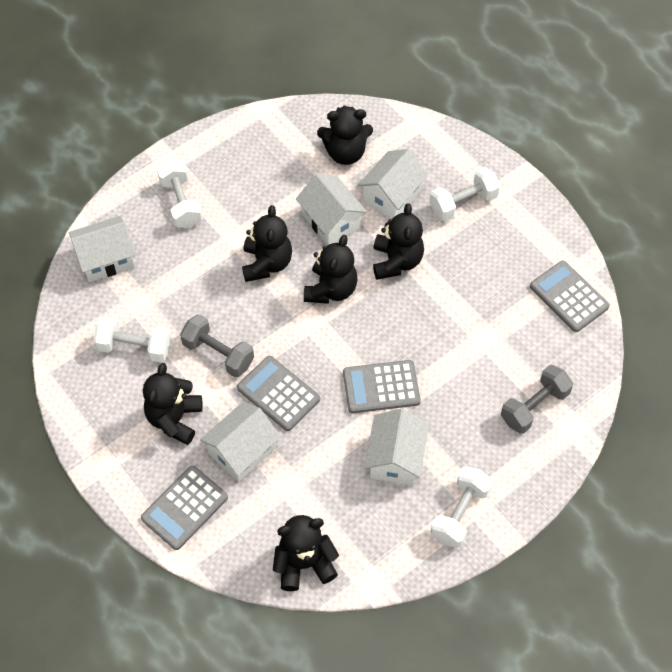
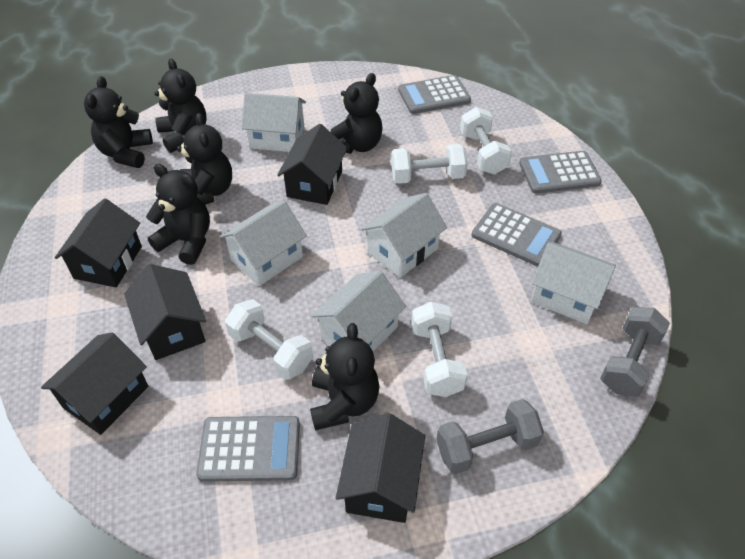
black house: 0 -> 5

